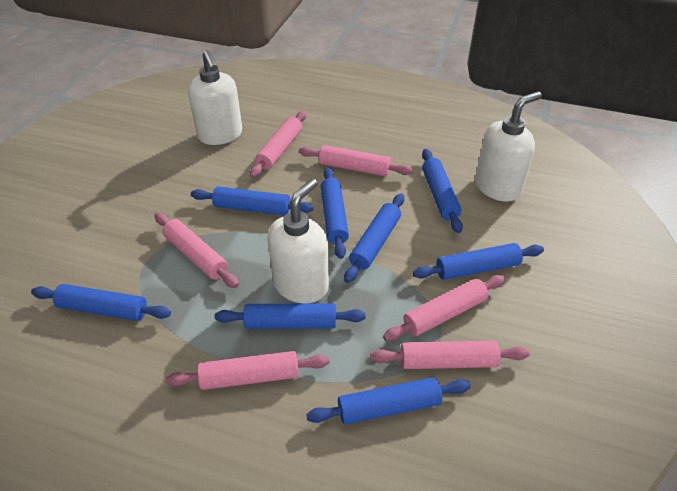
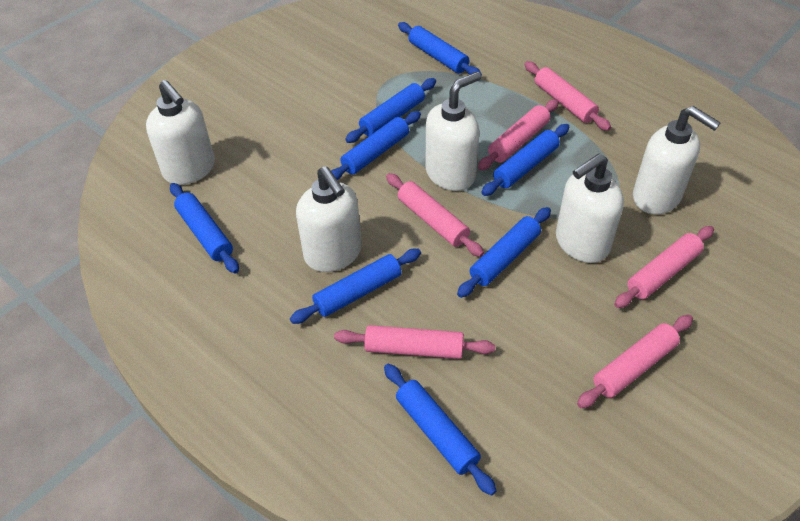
white soap dispenser: 3 -> 5

